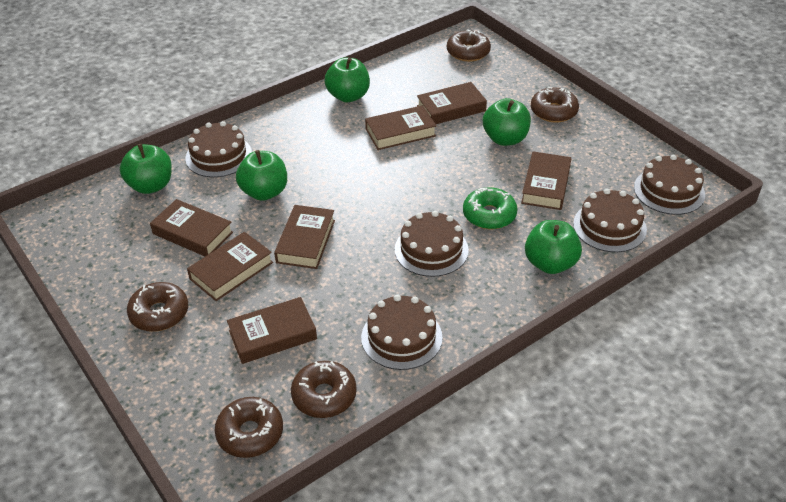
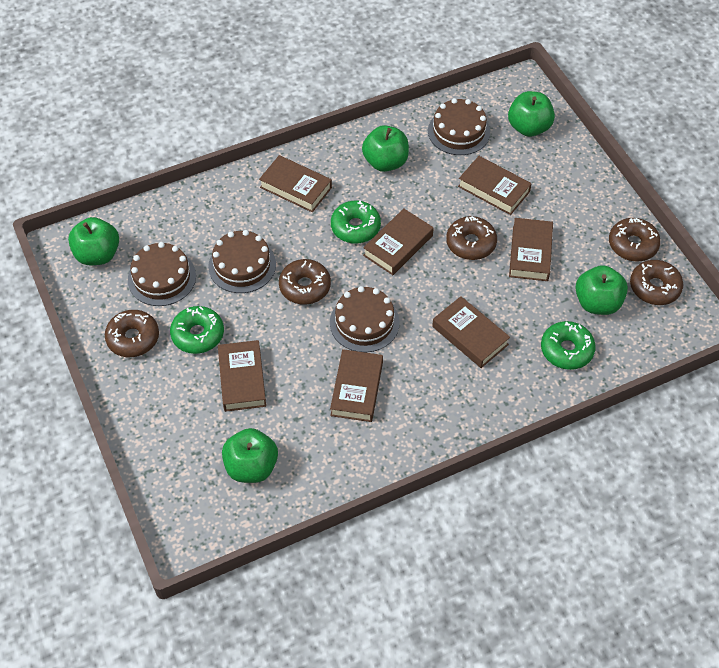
brown cake: 5 -> 4
green donut: 1 -> 3

